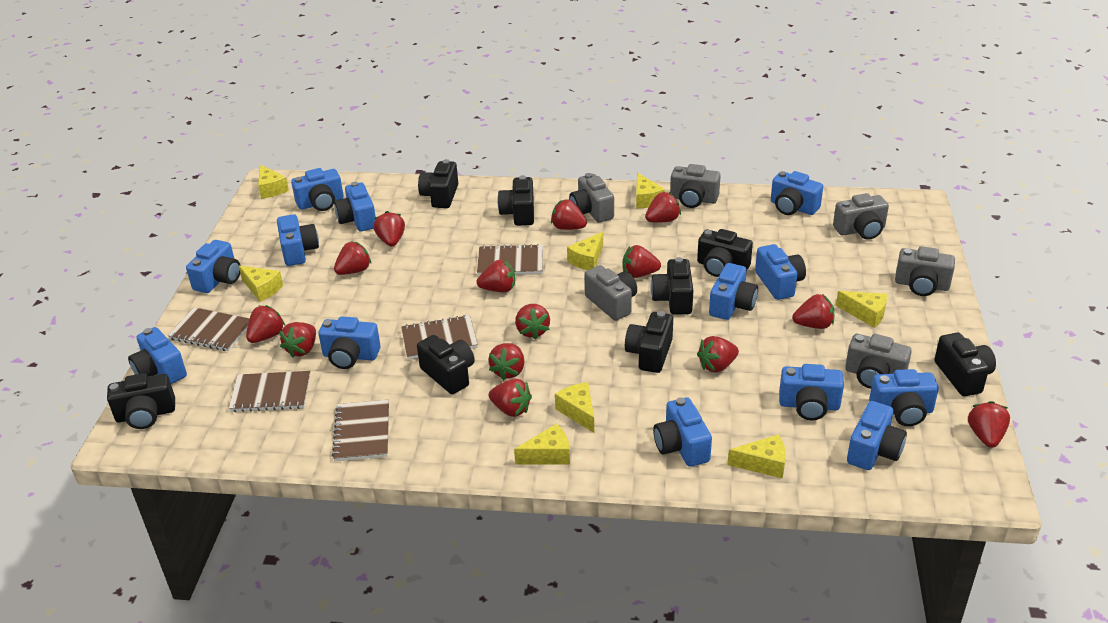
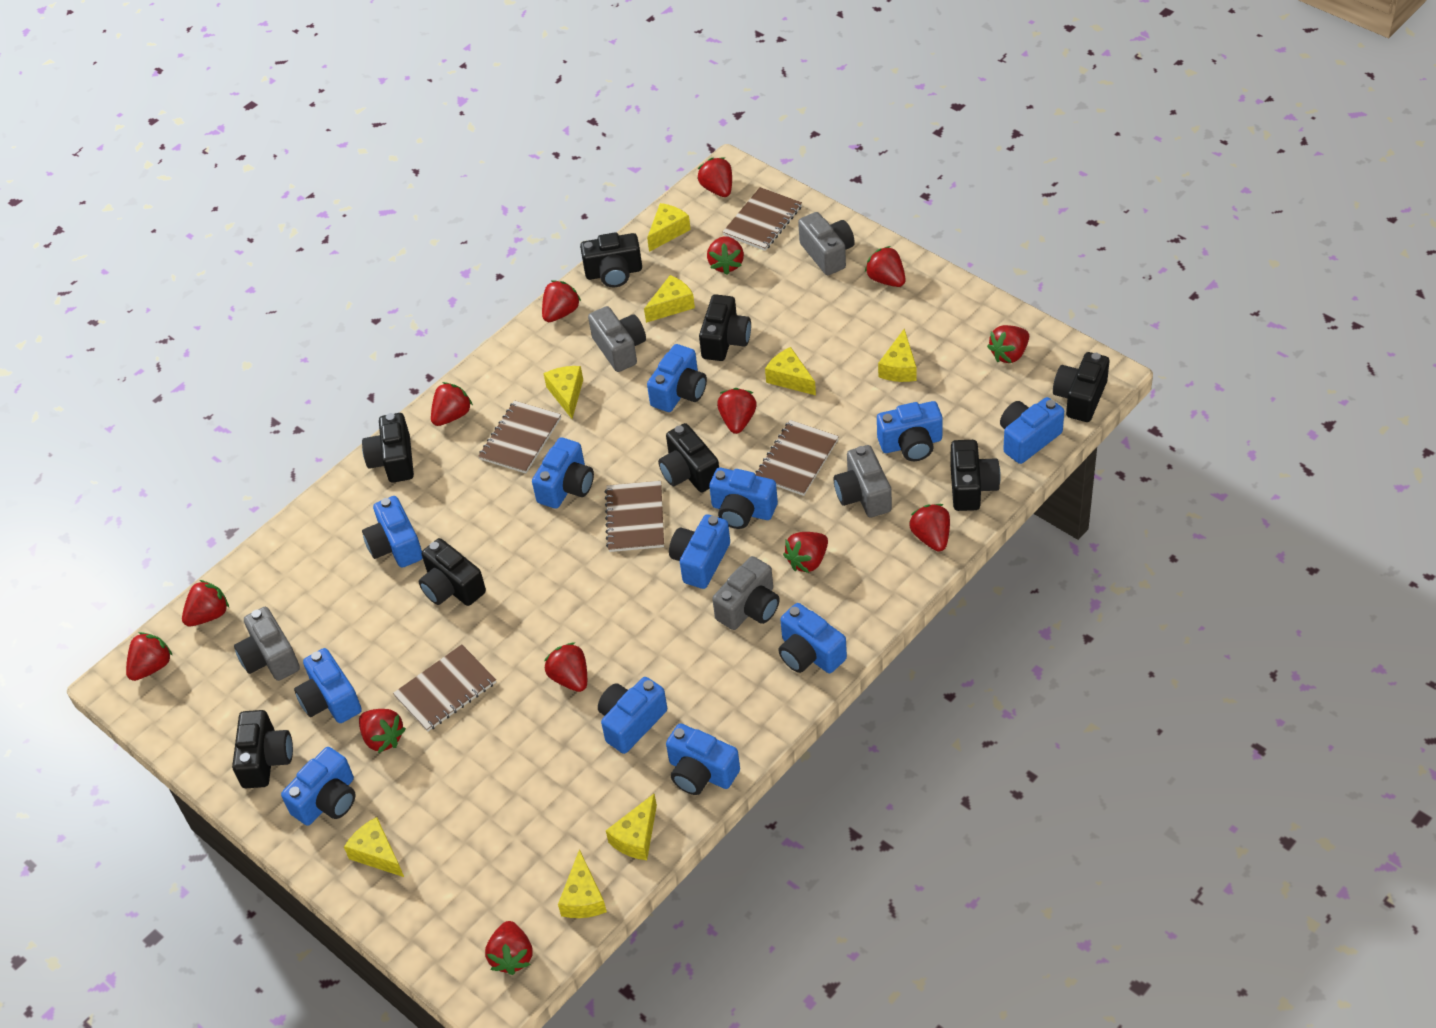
blue camera: 13 -> 12
grey camera: 6 -> 5

